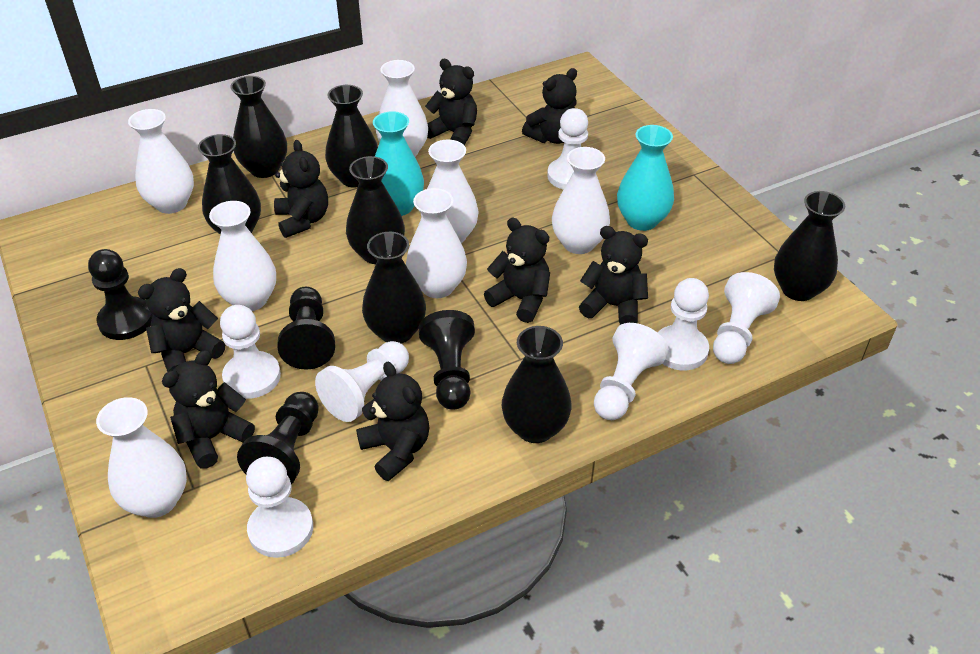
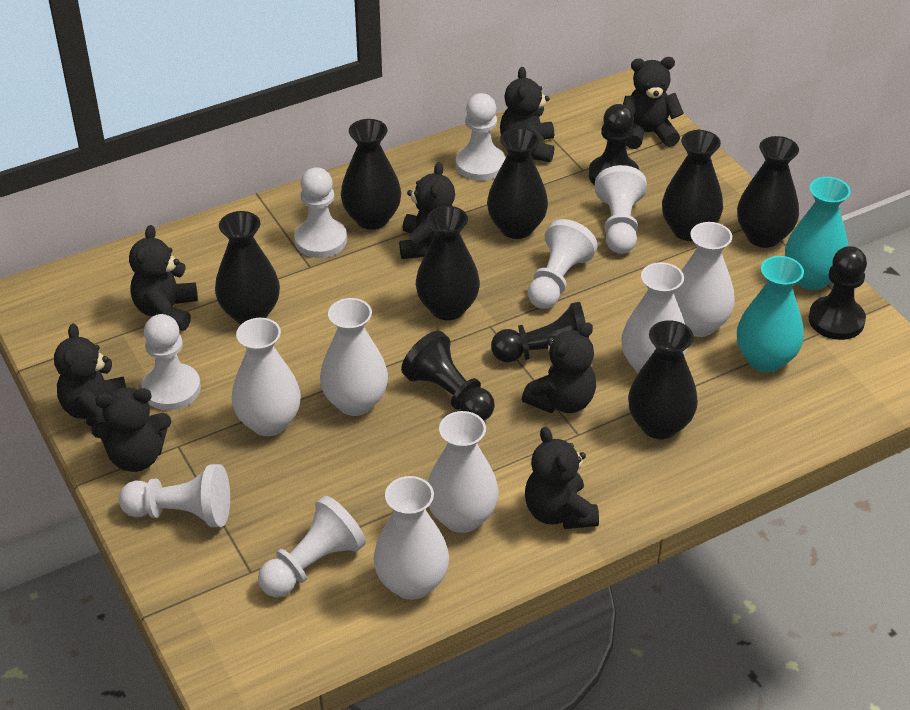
white vase: 7 -> 6

